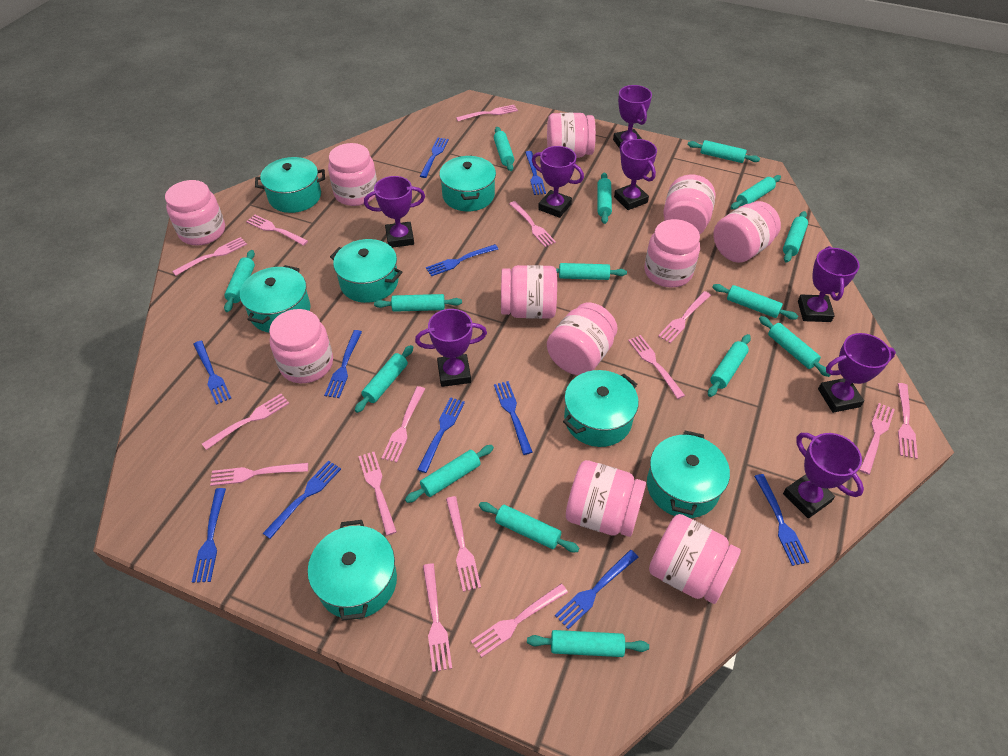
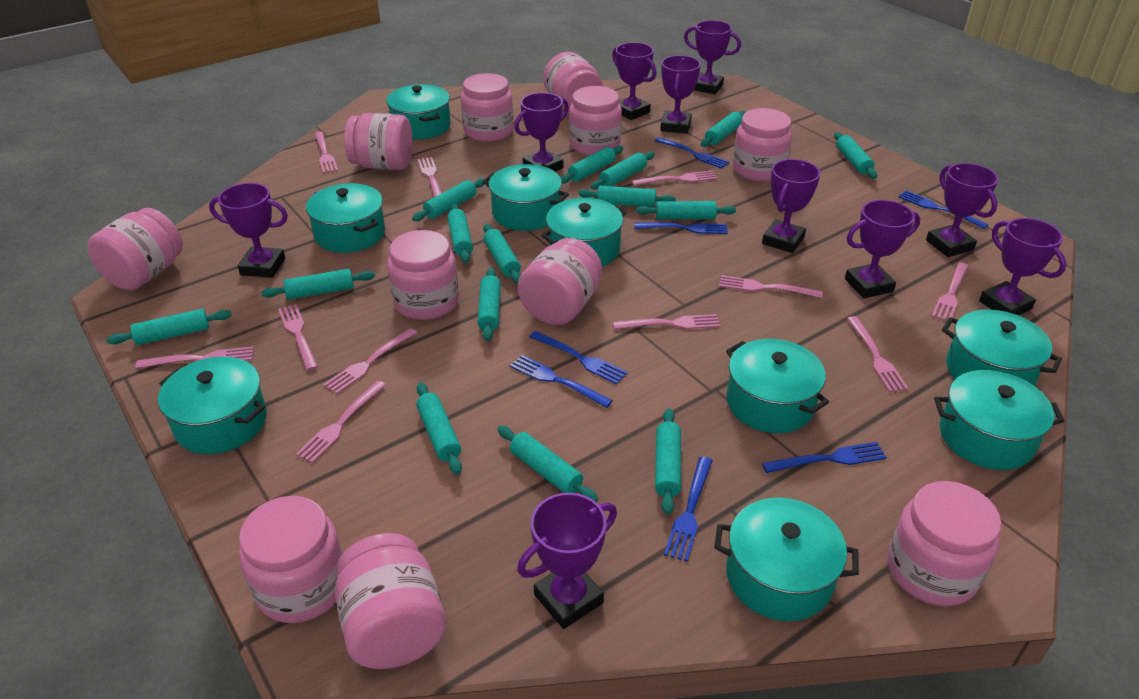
blue fork: 11 -> 7
pink fork: 15 -> 11
purple trophy: 8 -> 10
turquoise pot: 7 -> 9

